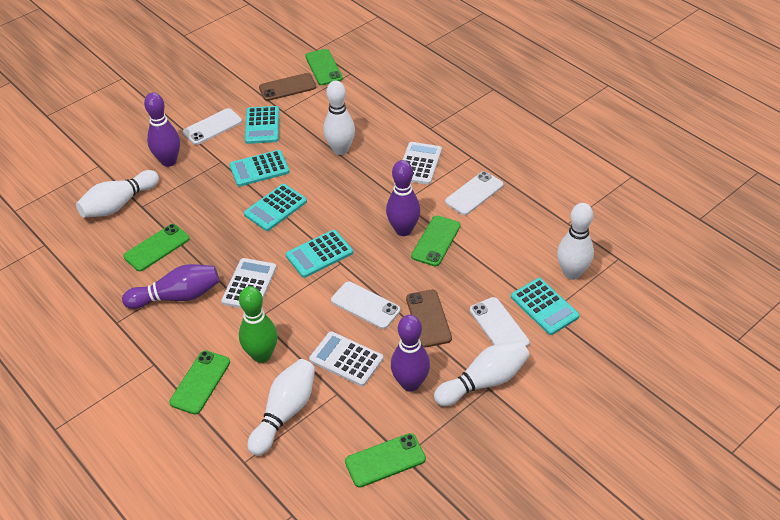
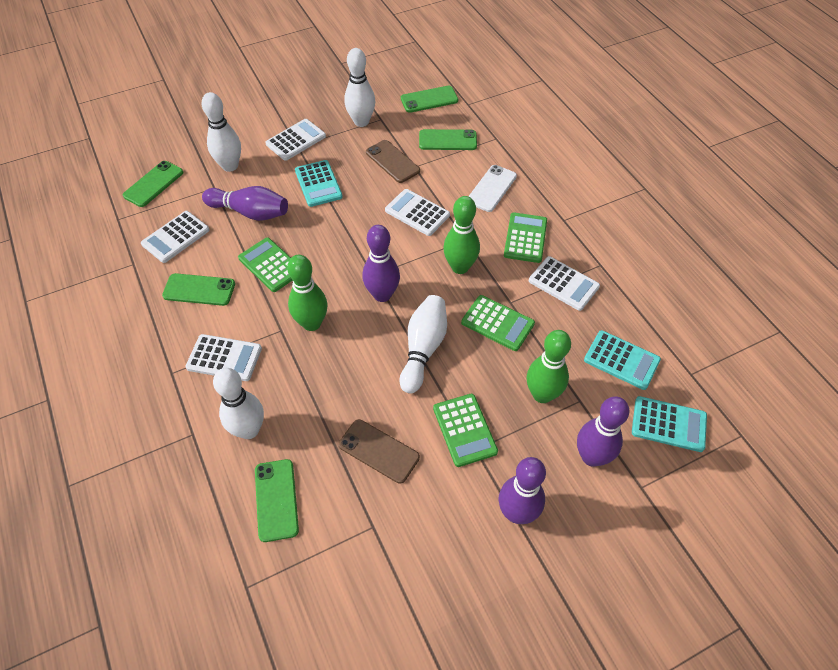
green bowling pin: 1 -> 3
green calculator: 0 -> 4
turquoise calculator: 5 -> 3
white bowling pin: 5 -> 4
white calculator: 3 -> 5
white phone: 4 -> 1

